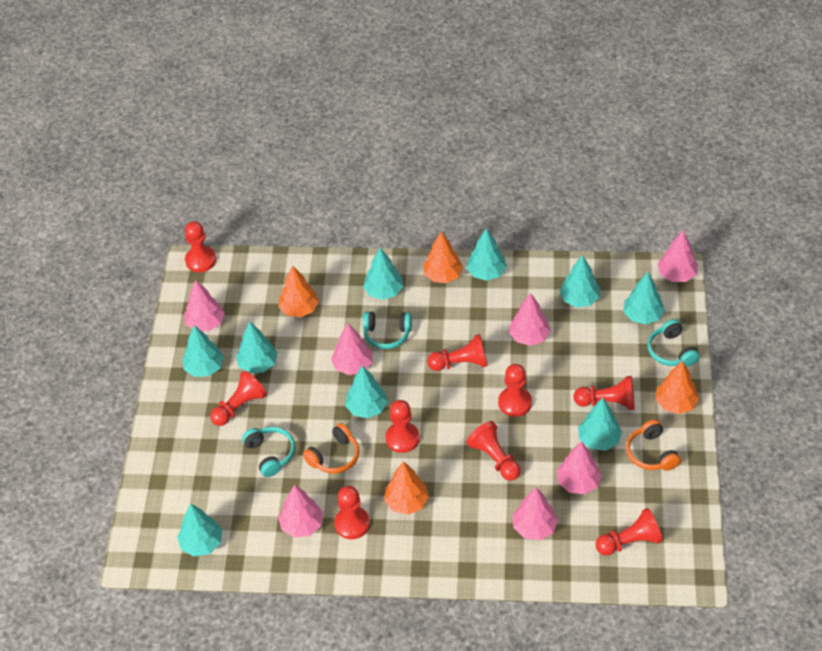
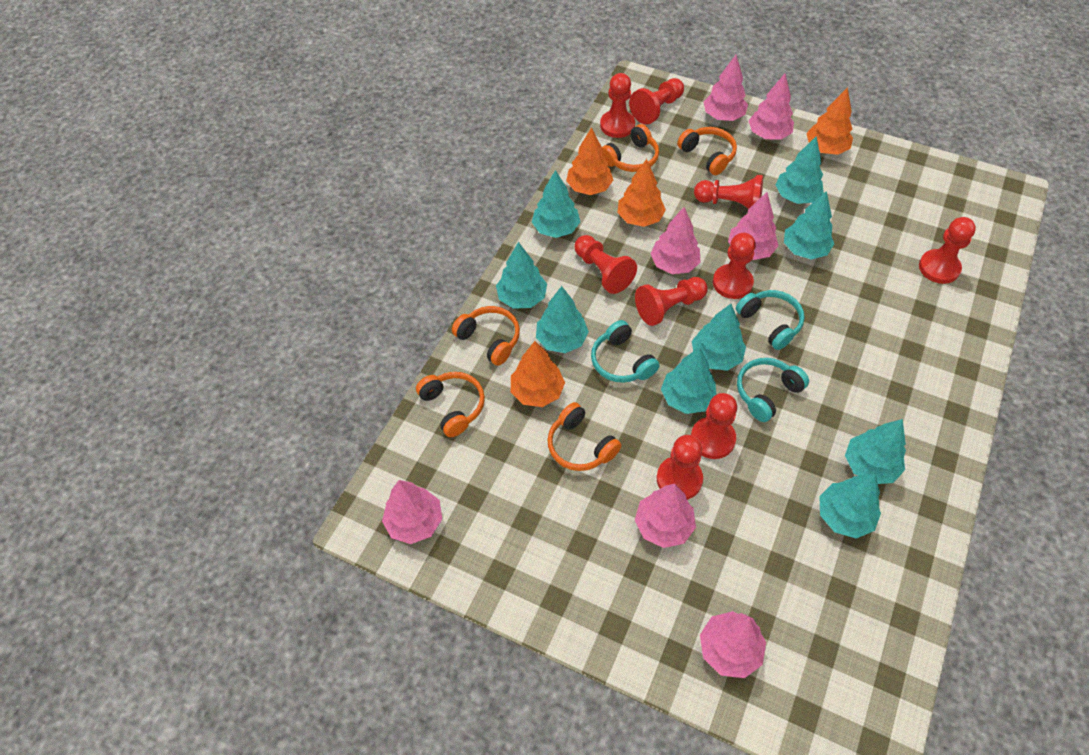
orange headphones: 2 -> 5

